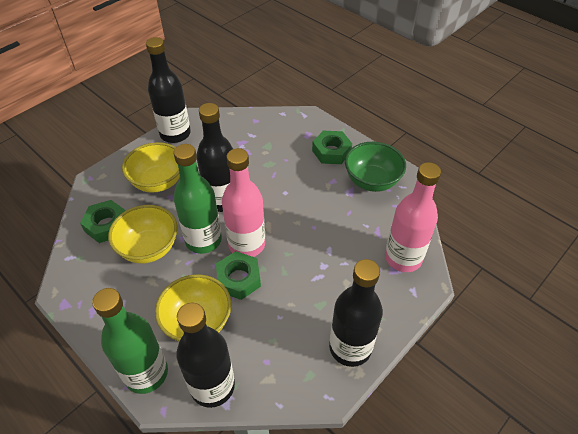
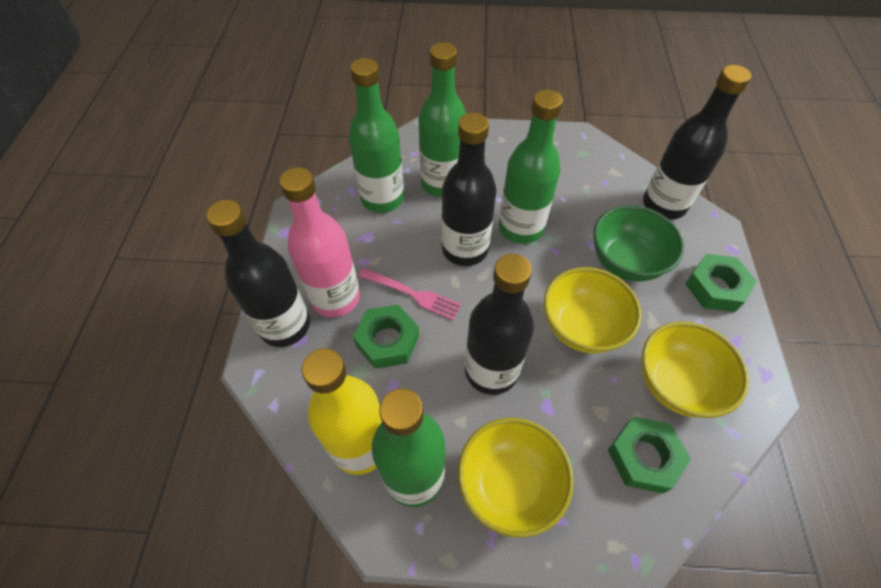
green bottle: 2 -> 4
pink bottle: 2 -> 1
pink fork: 0 -> 1
yellow bottle: 0 -> 1

